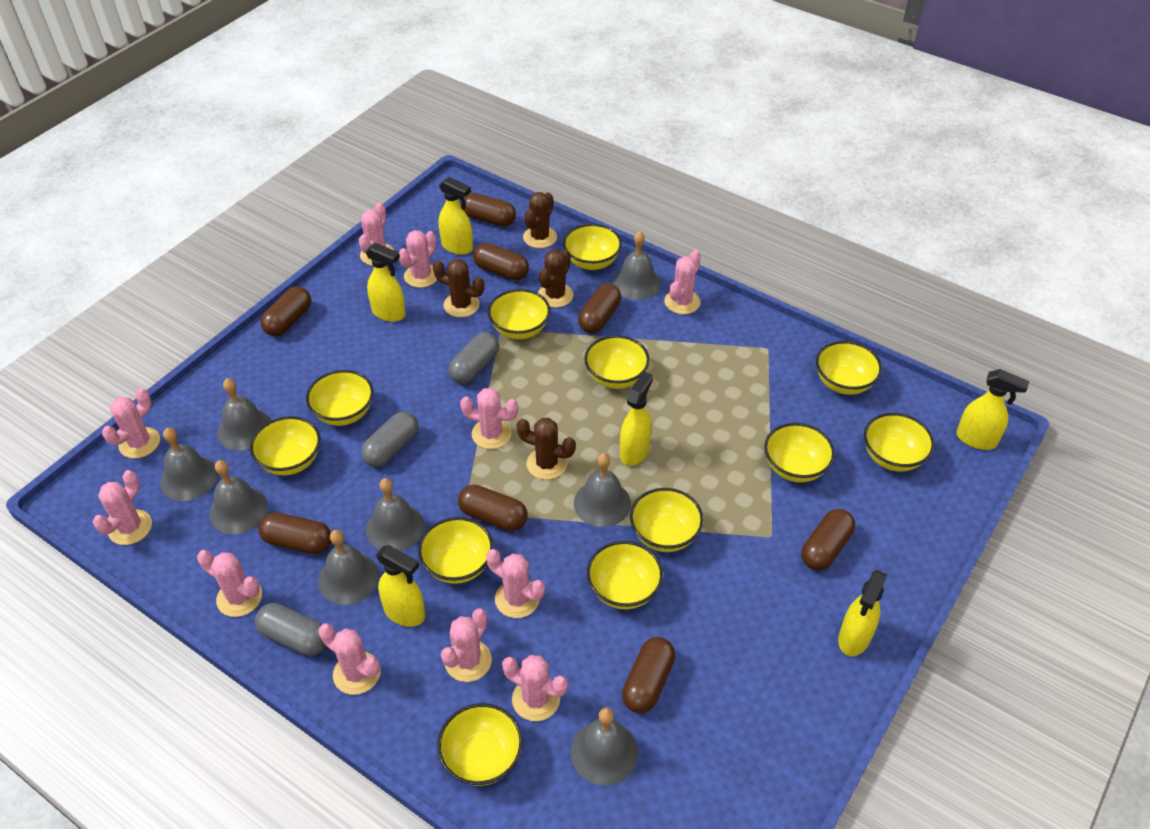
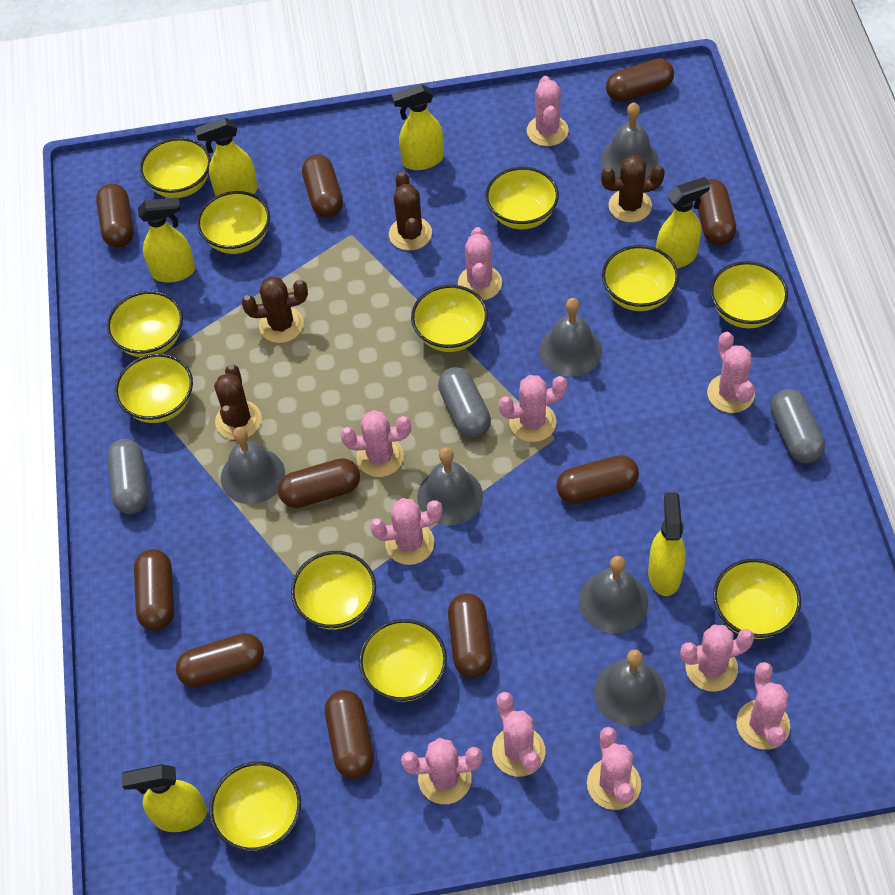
brown capsule: 8 -> 10
grey bell: 8 -> 6

